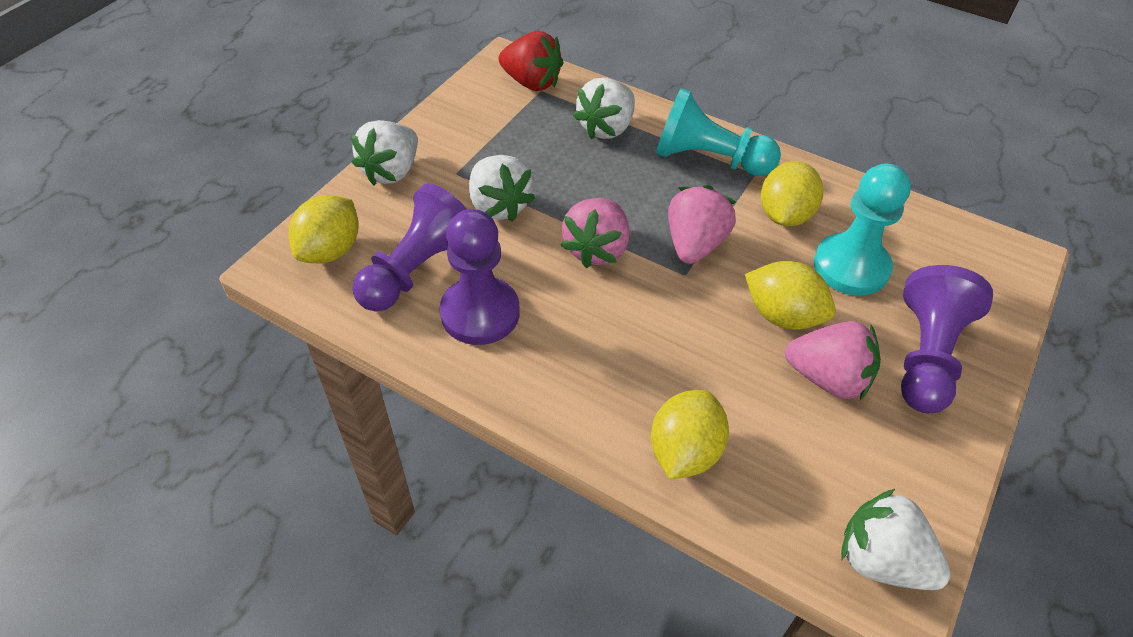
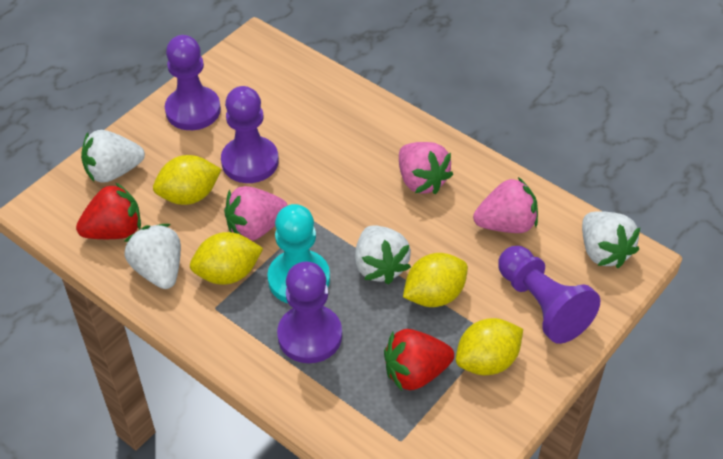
purple pawn: 3 -> 4
red strawberry: 1 -> 2
turquoise pawn: 2 -> 1

